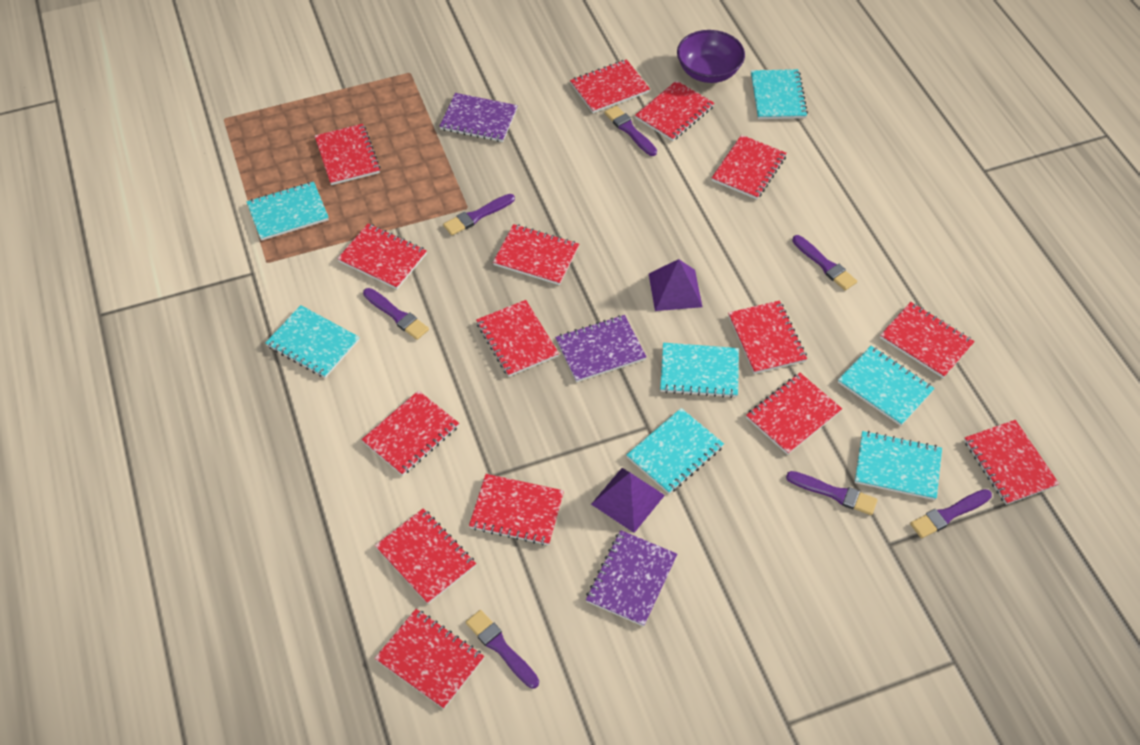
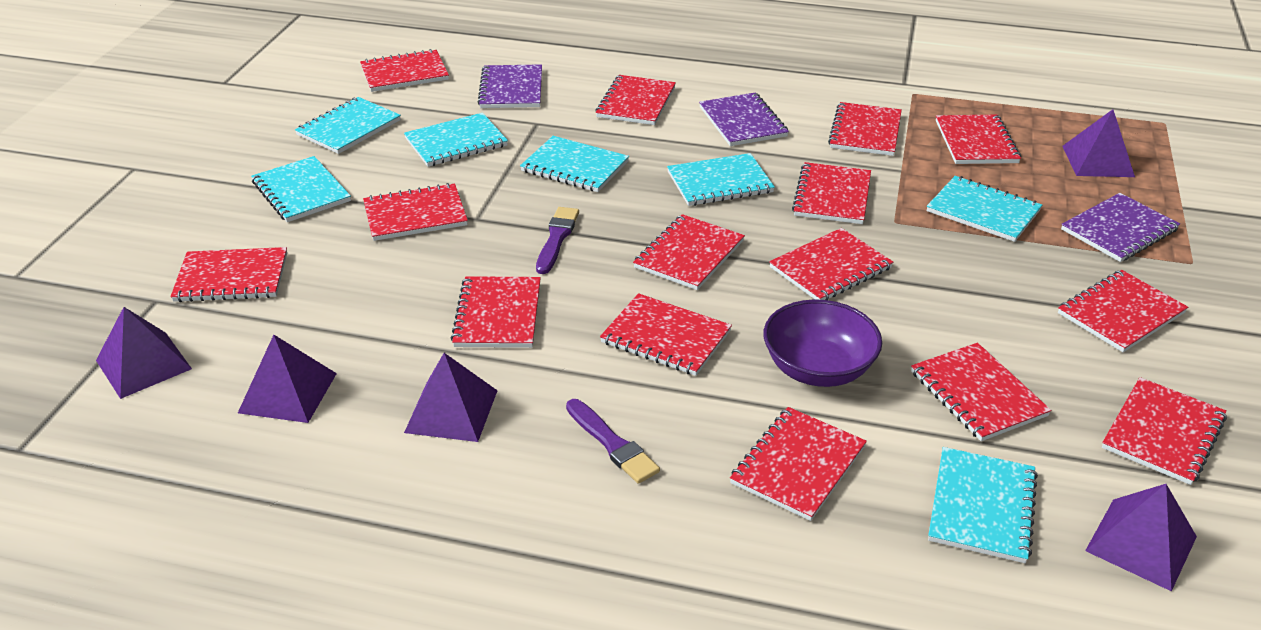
purple brush: 7 -> 2
purple pyramid: 2 -> 5

